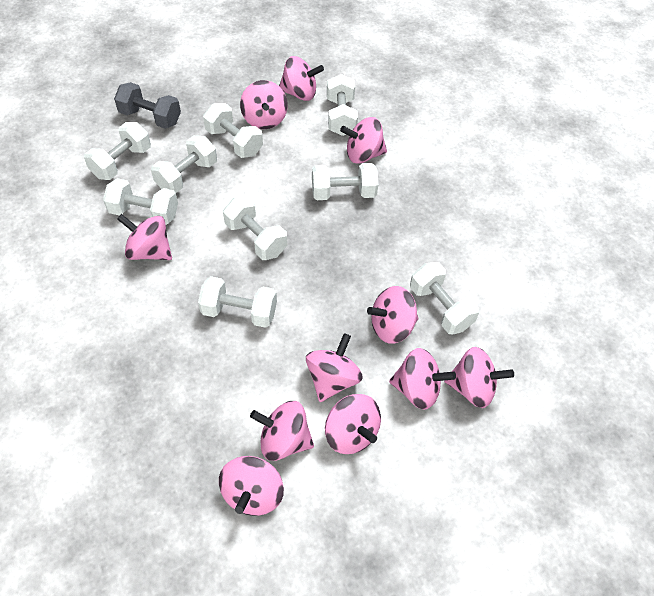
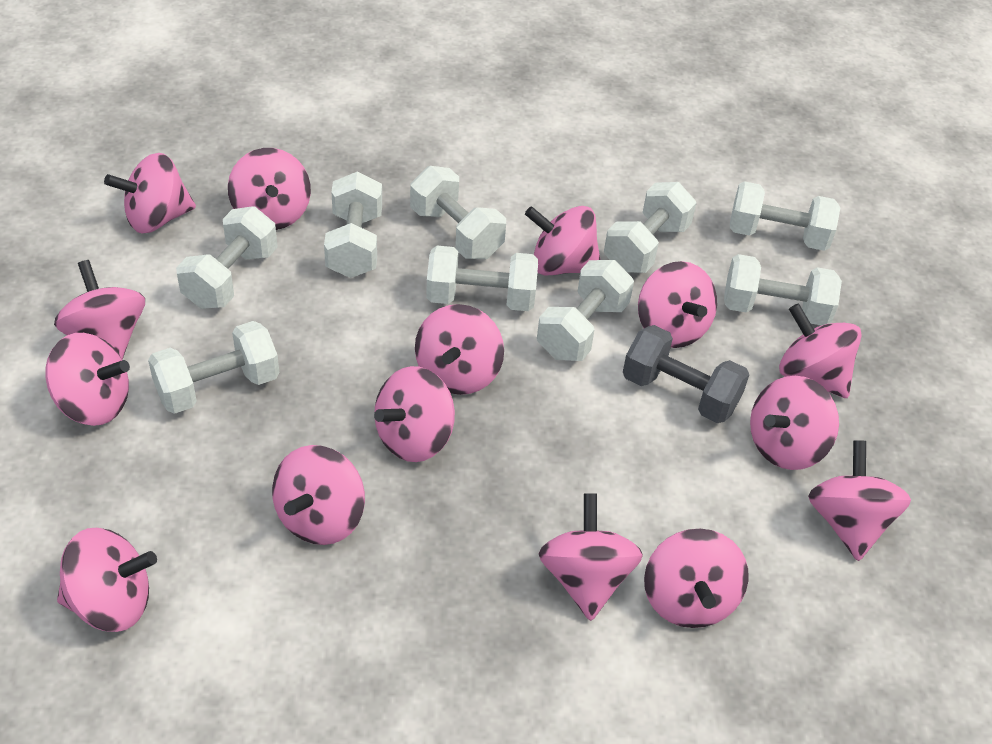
pink spinning top: 11 -> 15

